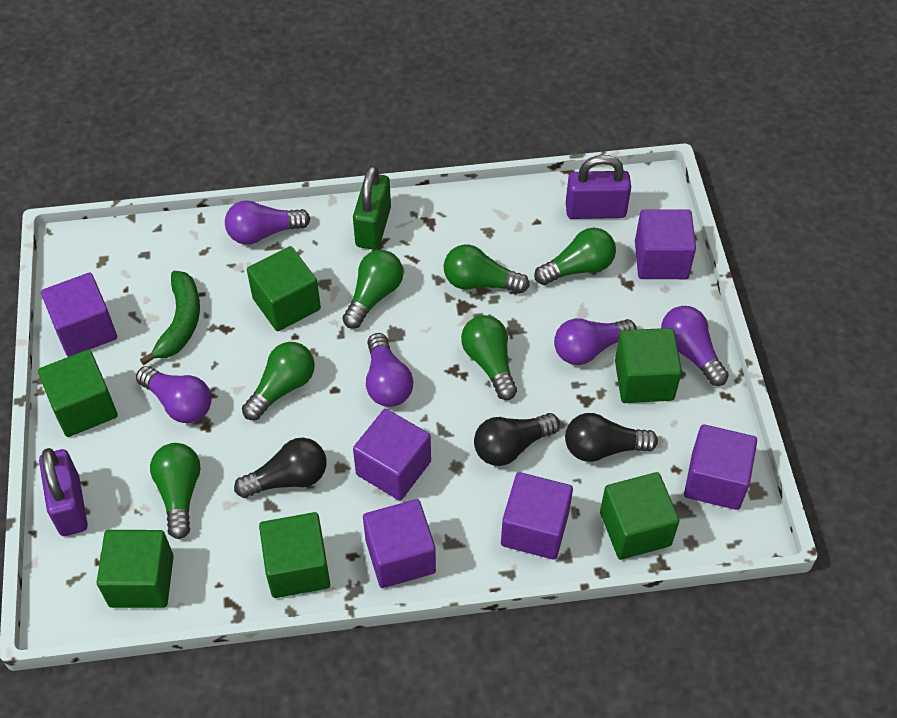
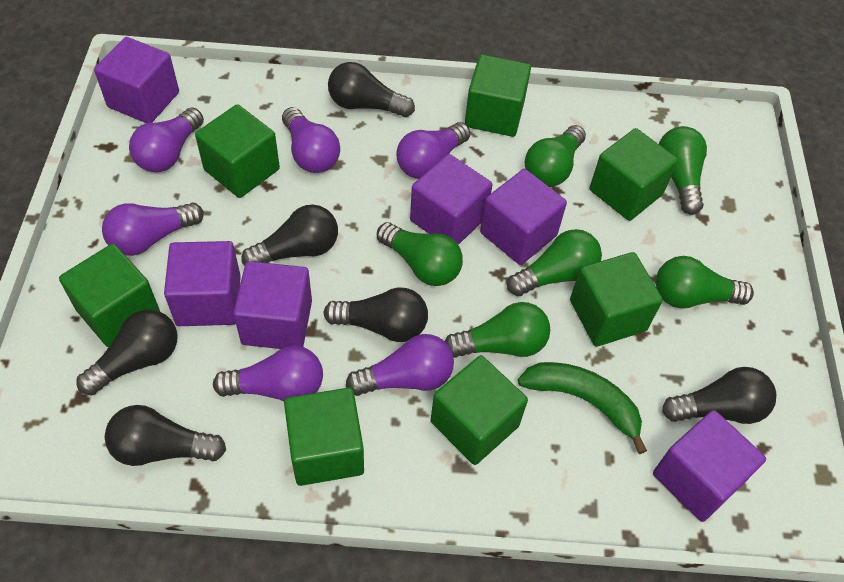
black light bulb: 3 -> 6
green cube: 6 -> 7
green padlock: 1 -> 0
purple light bulb: 5 -> 6
purple padlock: 2 -> 0

